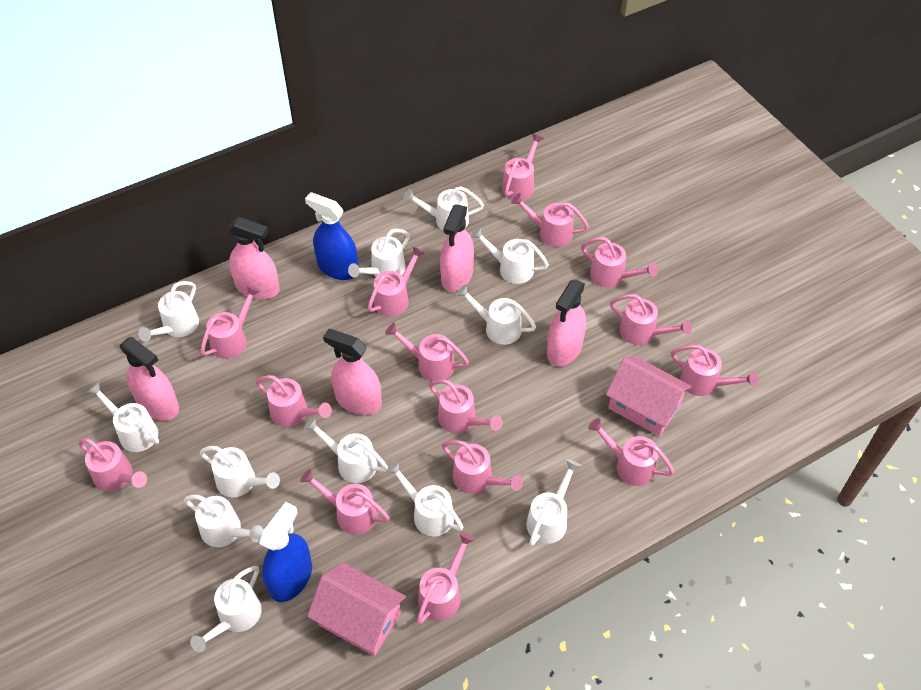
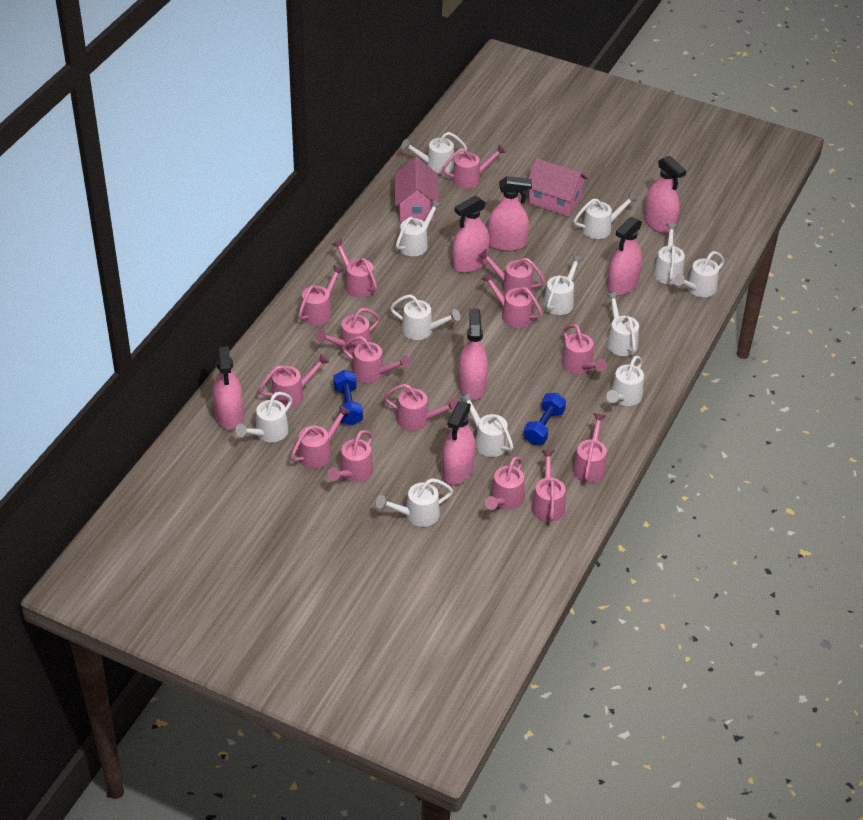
blue dumbbell: 0 -> 2
blue spray bottle: 2 -> 0
pink spray bottle: 5 -> 7

